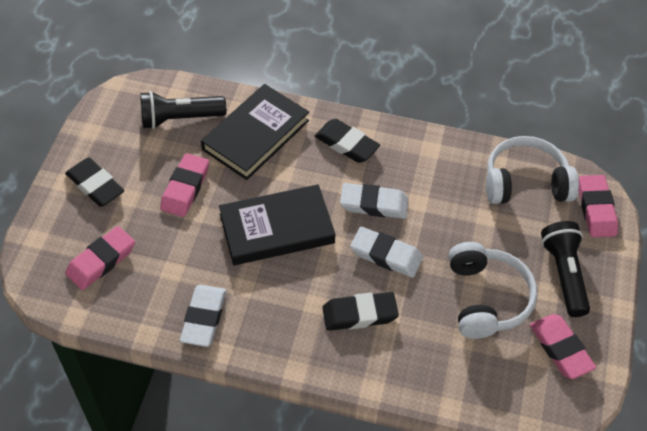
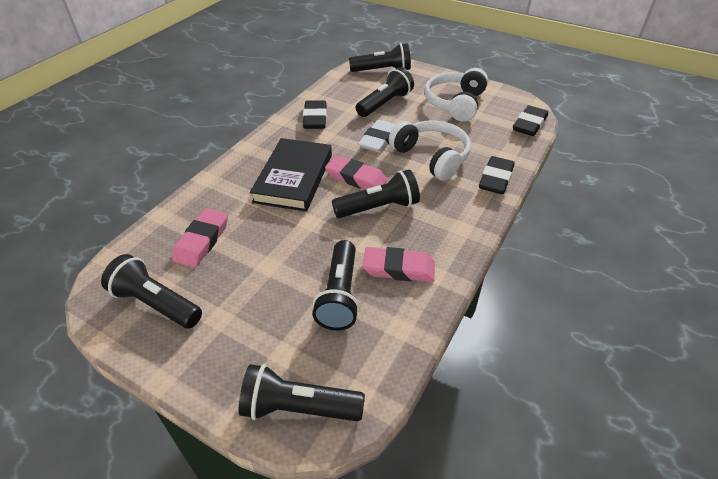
black book: 2 -> 1
black flashlight: 2 -> 6
pink eraser: 4 -> 3
white eraser: 3 -> 1

